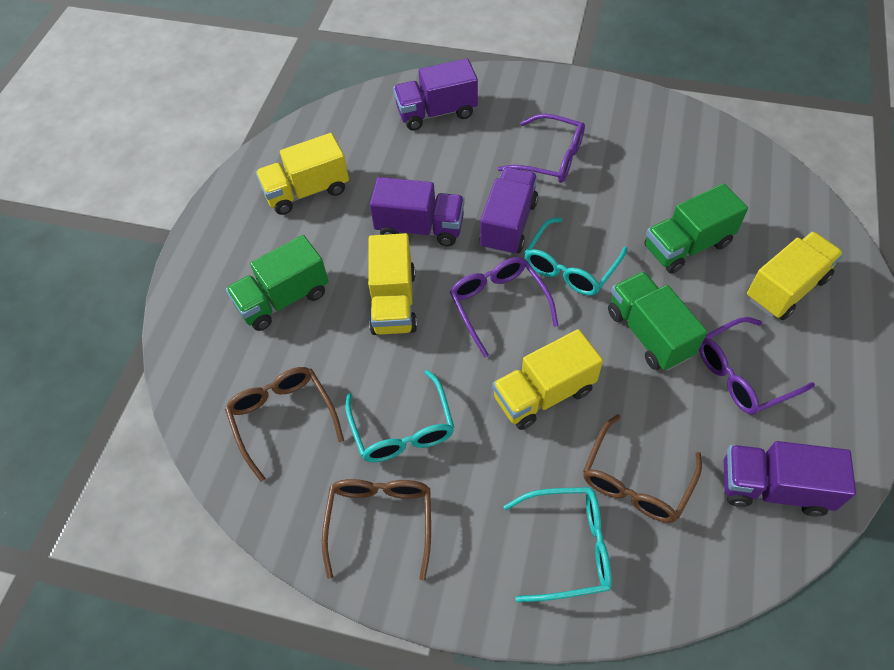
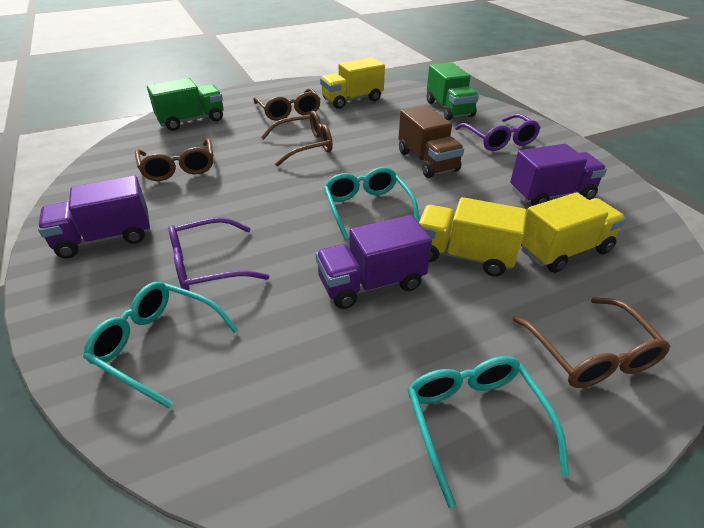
brown glasses: 3 -> 4
brown truck: 0 -> 1
green truck: 3 -> 2
purple glasses: 3 -> 2
purple truck: 4 -> 3
yellow truck: 4 -> 3

